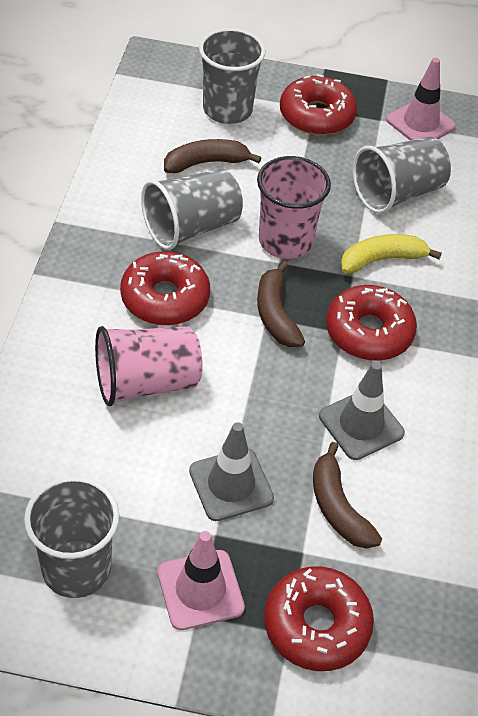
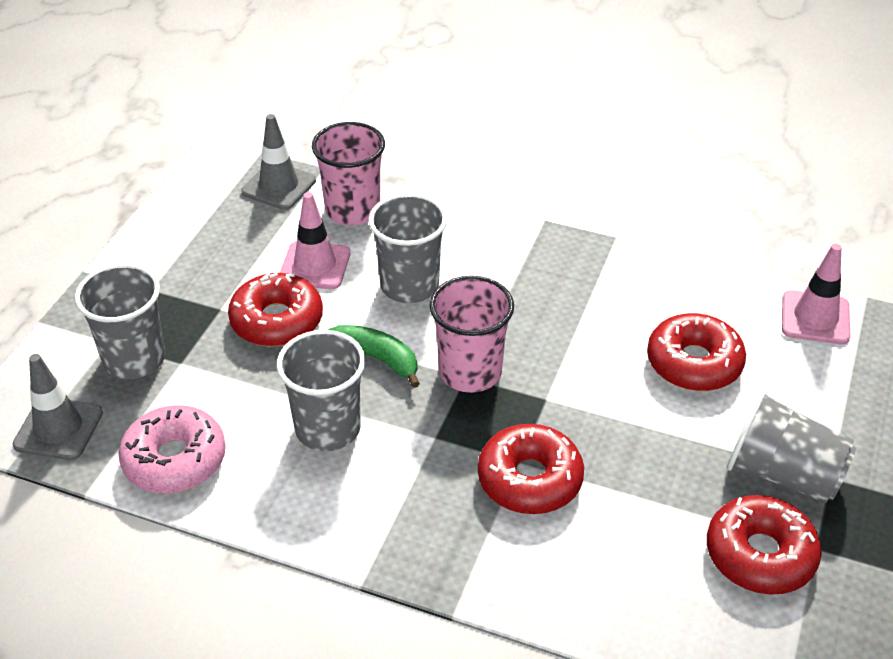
brown banana: 3 -> 0
green banana: 0 -> 1
pink donut: 0 -> 1
yellow banana: 1 -> 0

